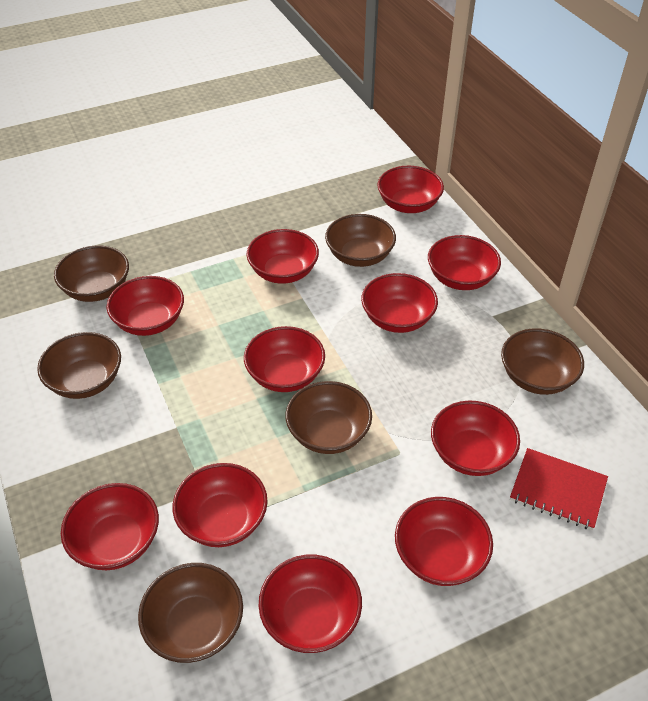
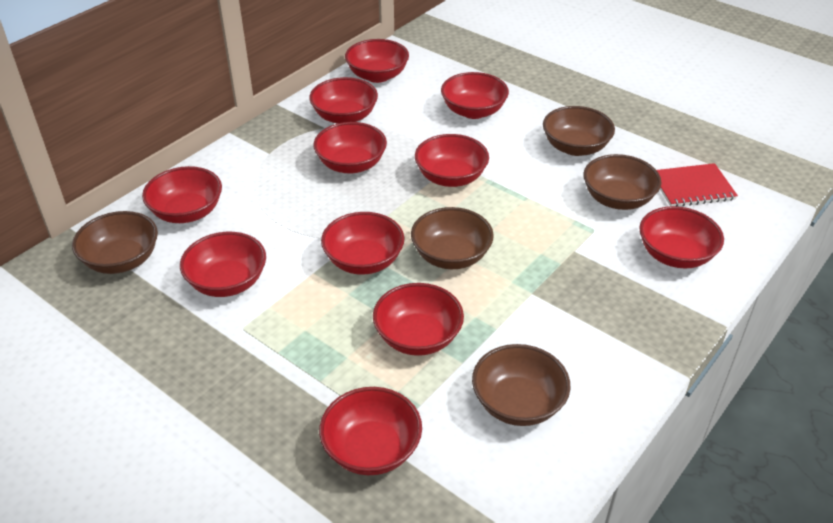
brown bowl: 6 -> 5

